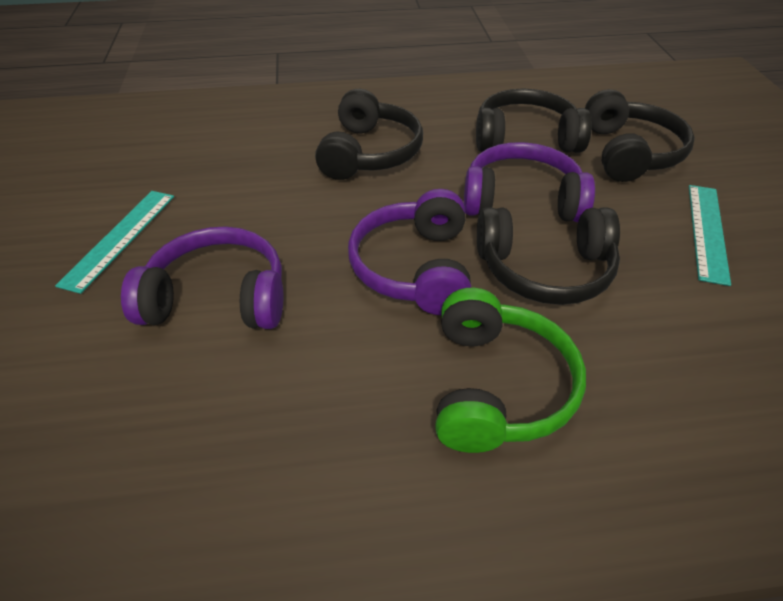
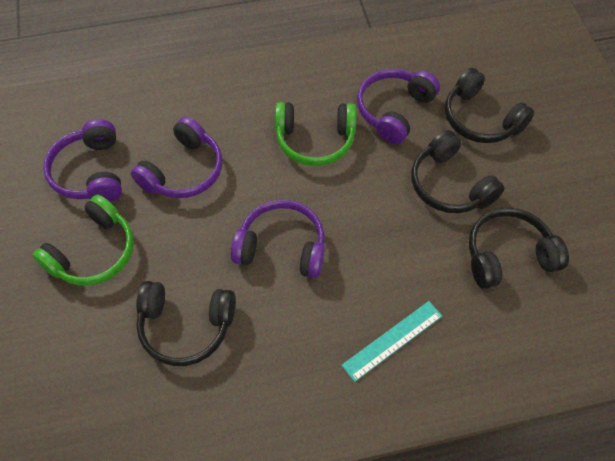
green headphones: 1 -> 2
purple headphones: 3 -> 4
turquoise ruler: 2 -> 1

